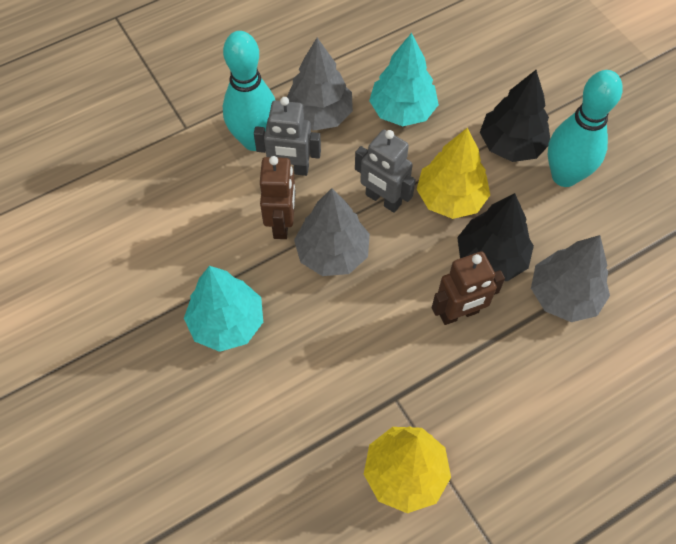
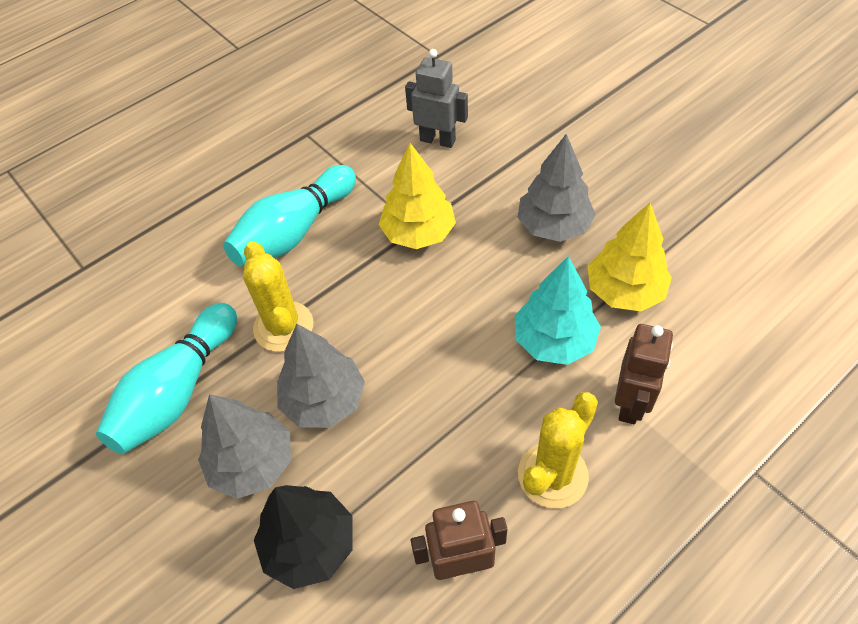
black tree: 2 -> 1
grey robot: 2 -> 1
turquoise tree: 2 -> 1
yellow cactus: 0 -> 2

